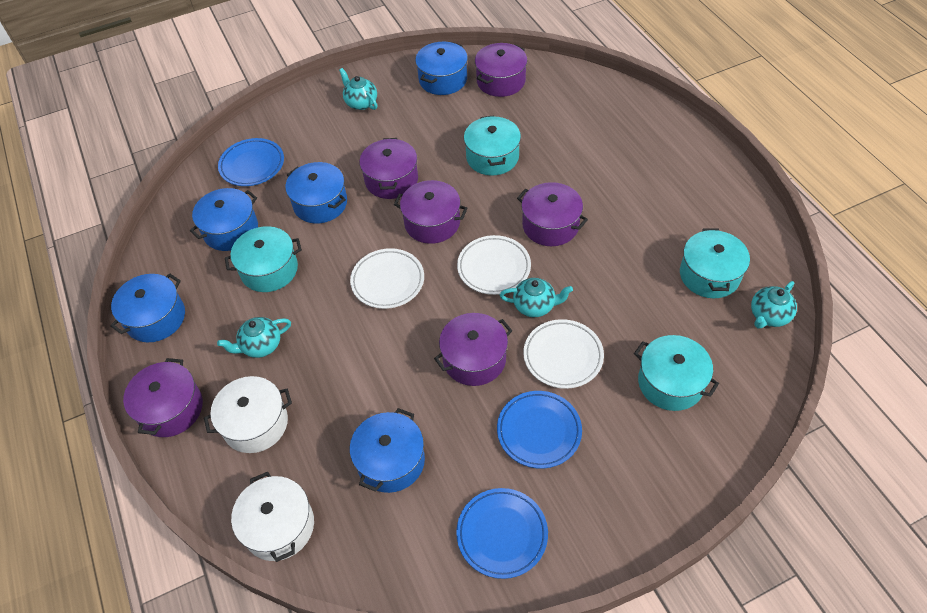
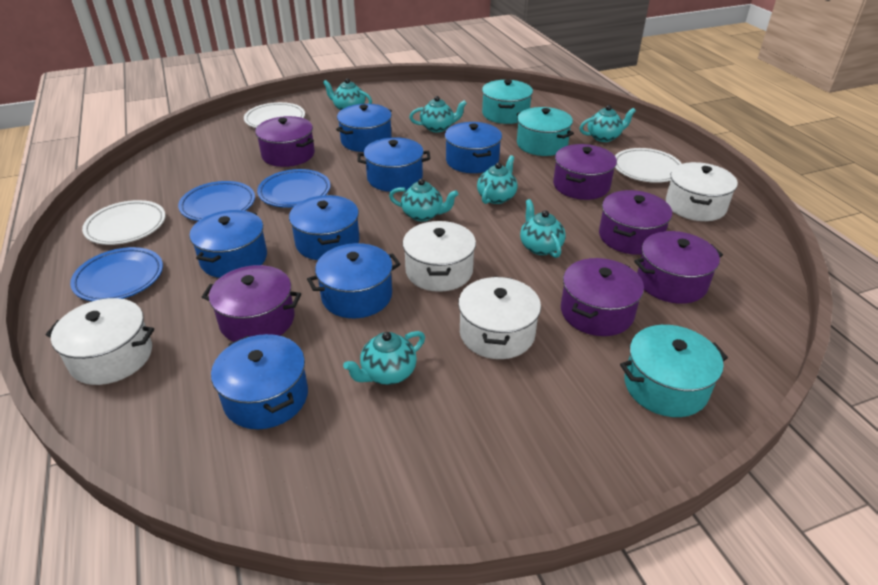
blue pot: 5 -> 7
turquoise pot: 4 -> 3
turquoise teapot: 4 -> 7
white pot: 2 -> 4

